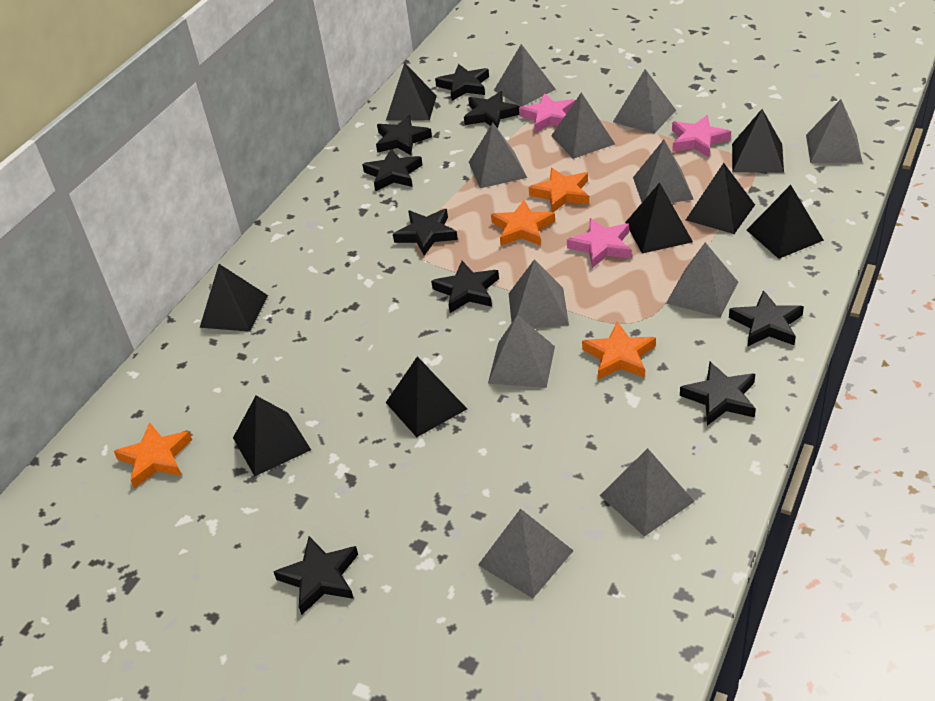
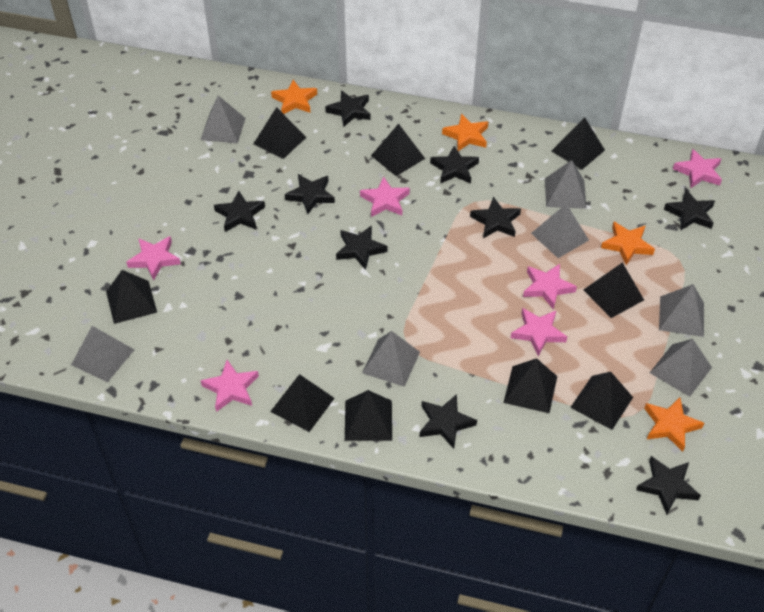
black pyramid: 8 -> 9
grey pyramid: 11 -> 7
pink star: 3 -> 6

